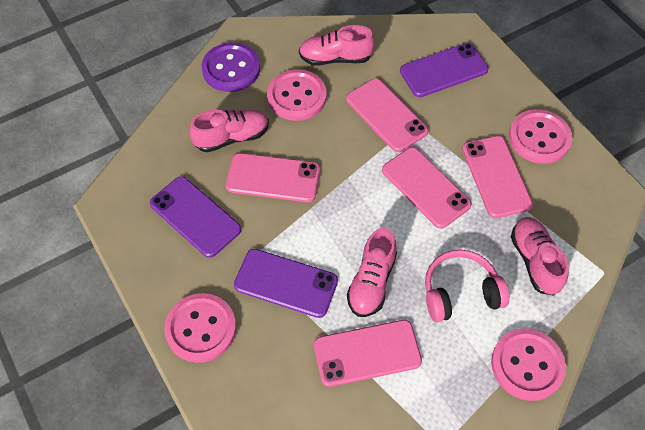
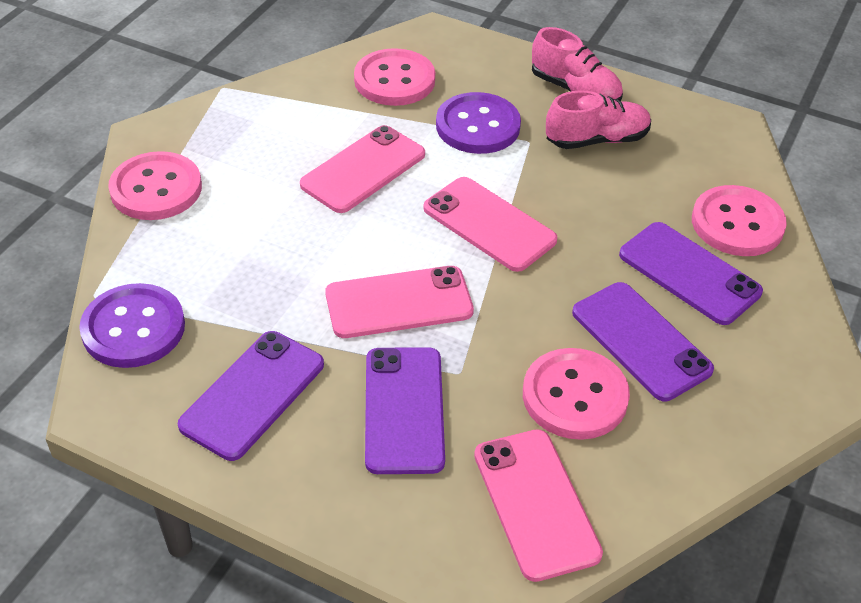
pink headphones: 1 -> 0
pink phone: 5 -> 4
pink shoe: 4 -> 2
purple button: 1 -> 2
purple phone: 3 -> 4

